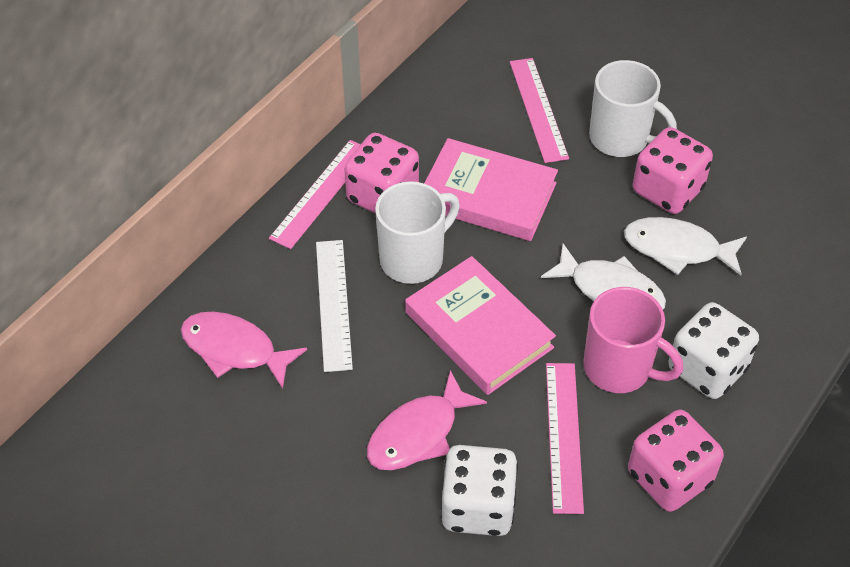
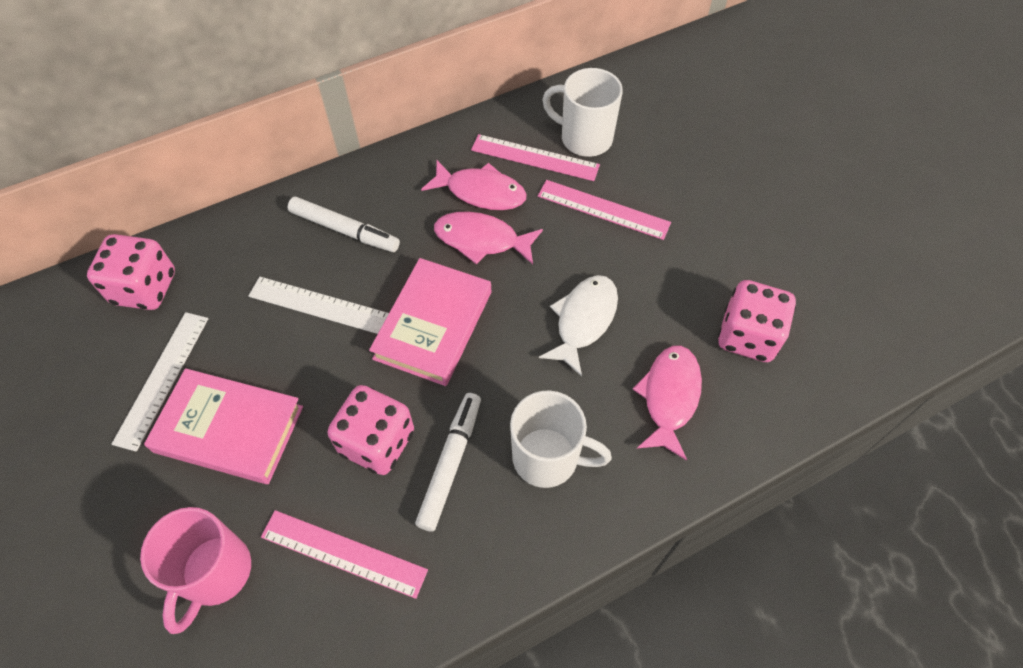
pink fish: 2 -> 3
white dice: 2 -> 0
white fish: 2 -> 1
white marker: 0 -> 2
white ruler: 1 -> 2

